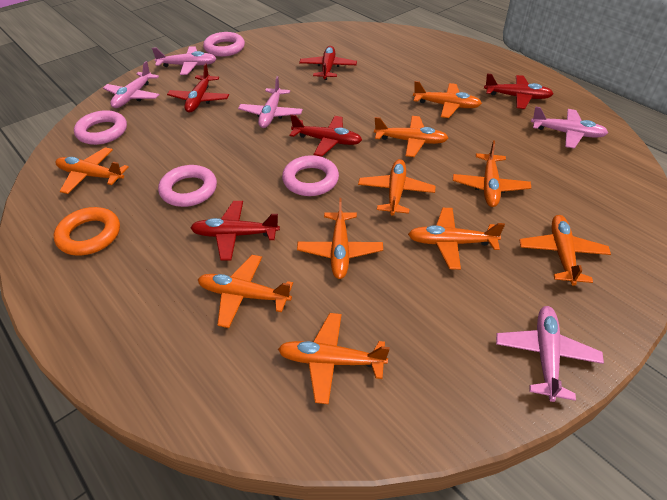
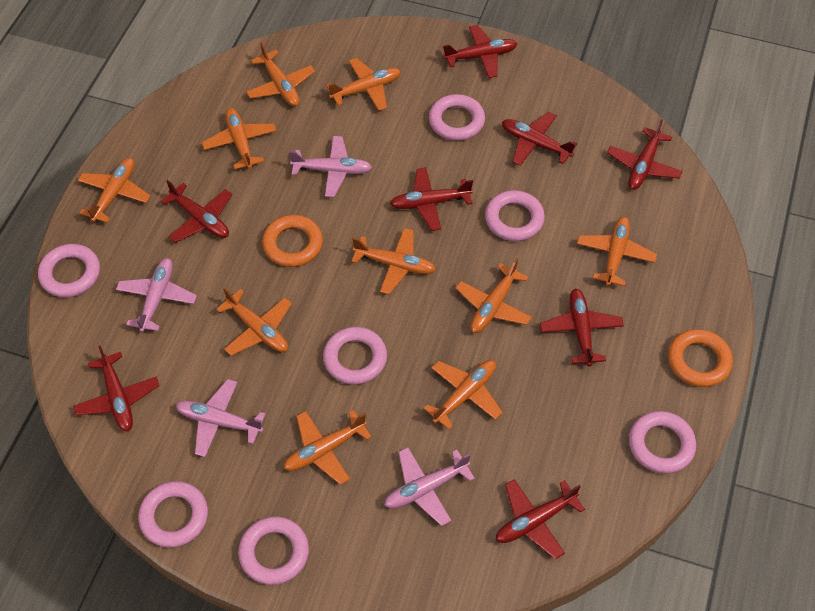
orange ring: 1 -> 2
pink plane: 5 -> 4
pink ring: 4 -> 7
red plane: 5 -> 8

